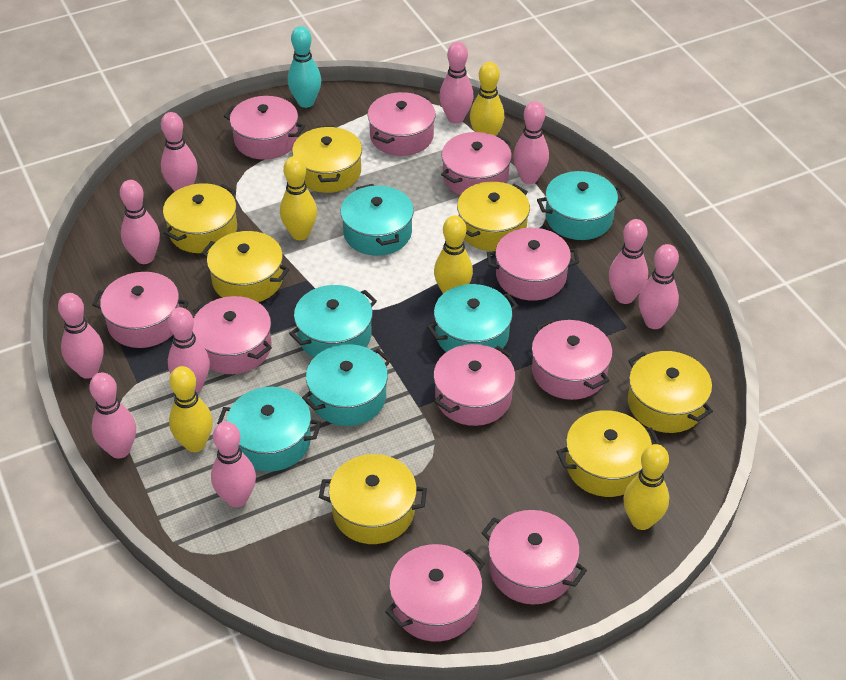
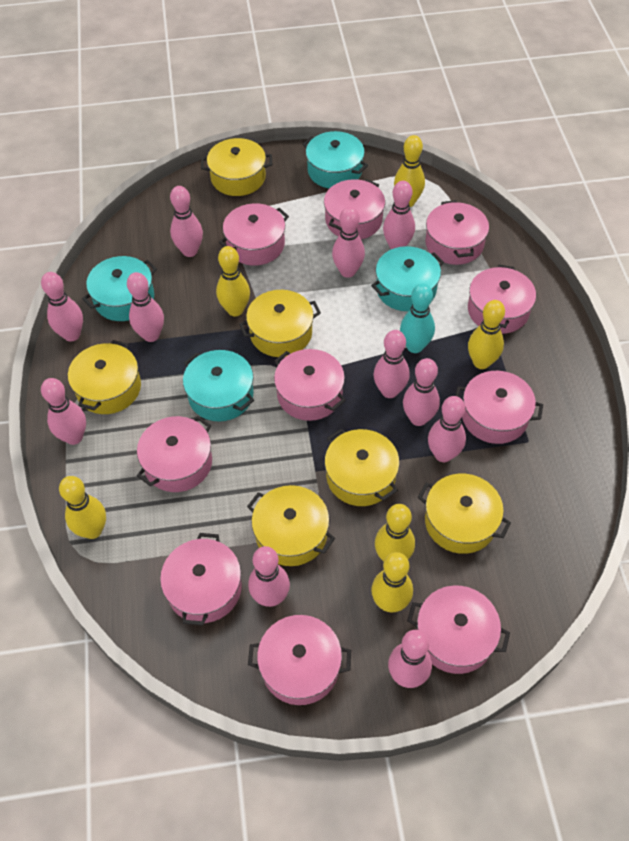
pink bowling pin: 10 -> 11
turquoise pot: 6 -> 4
yellow bowling pin: 5 -> 6
yellow pot: 7 -> 6

